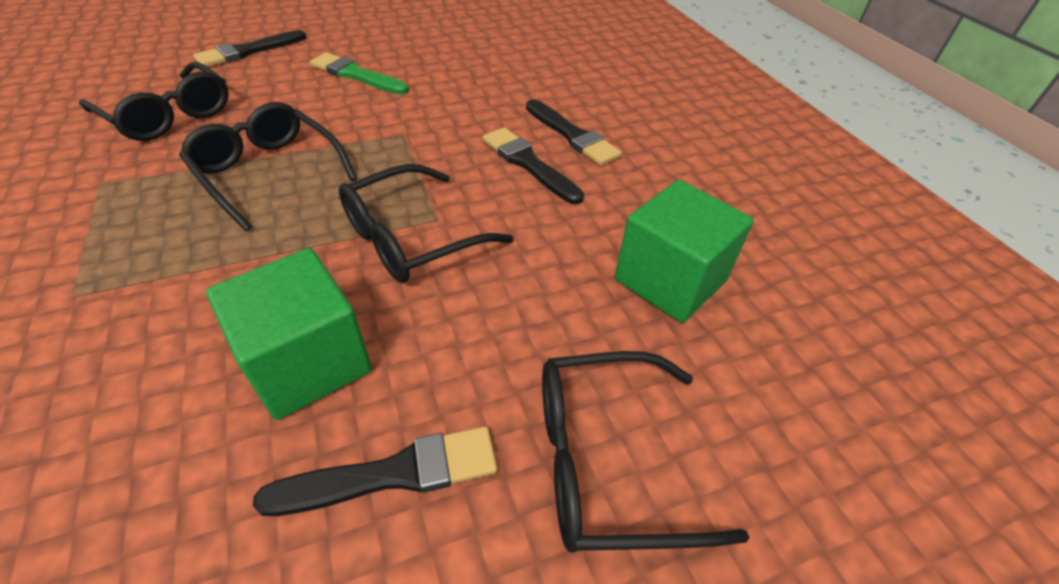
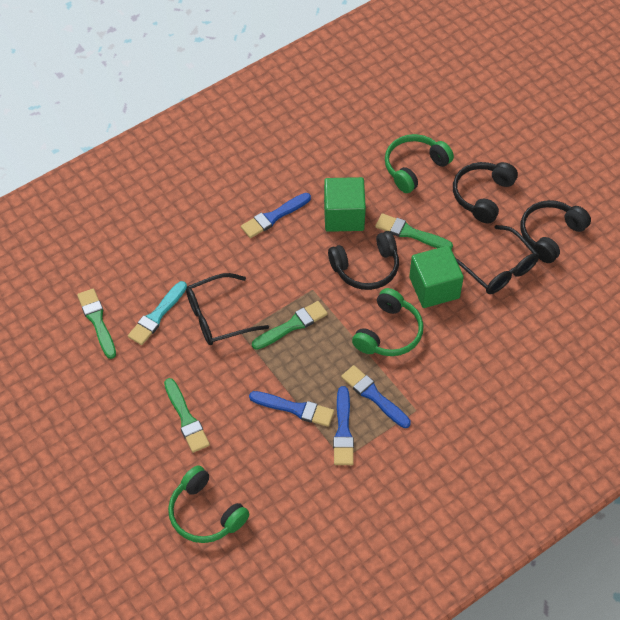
black brush: 4 -> 0
black glasses: 4 -> 2
black headphones: 0 -> 3
blue brush: 0 -> 4
green brush: 1 -> 4
green headphones: 0 -> 3
turquoise brush: 0 -> 1

